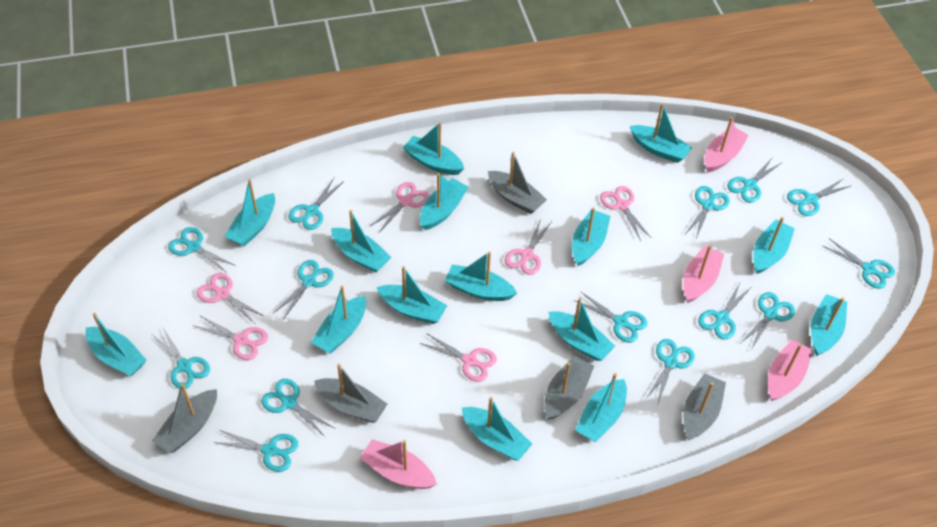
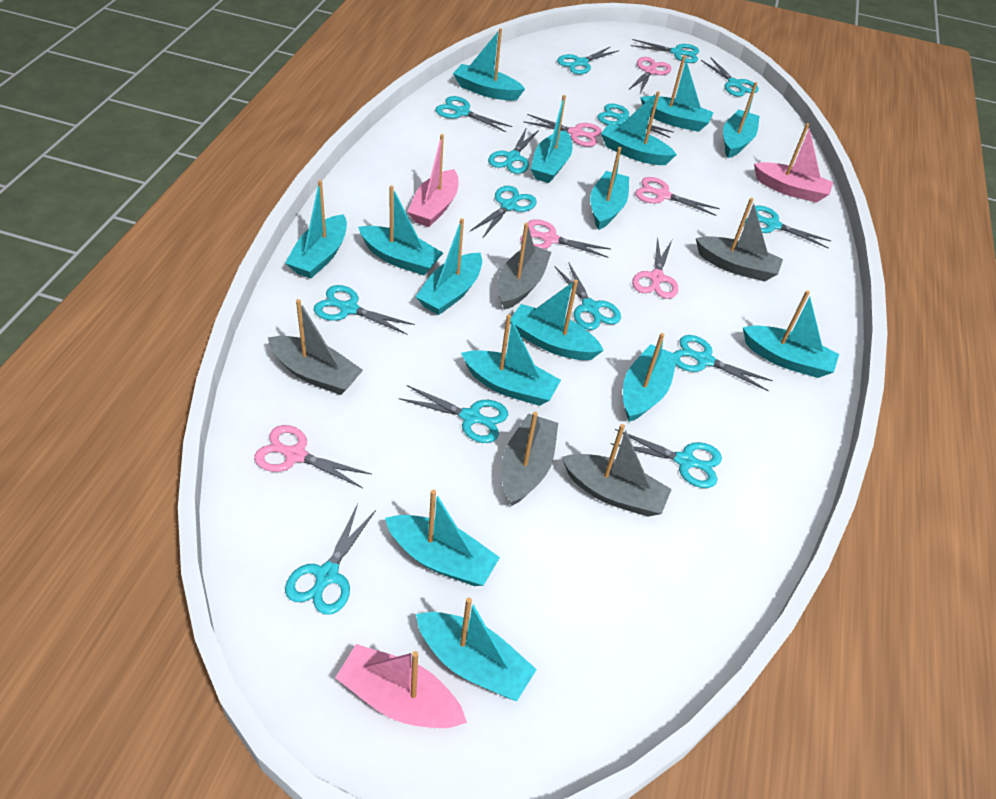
pink boat: 4 -> 3

